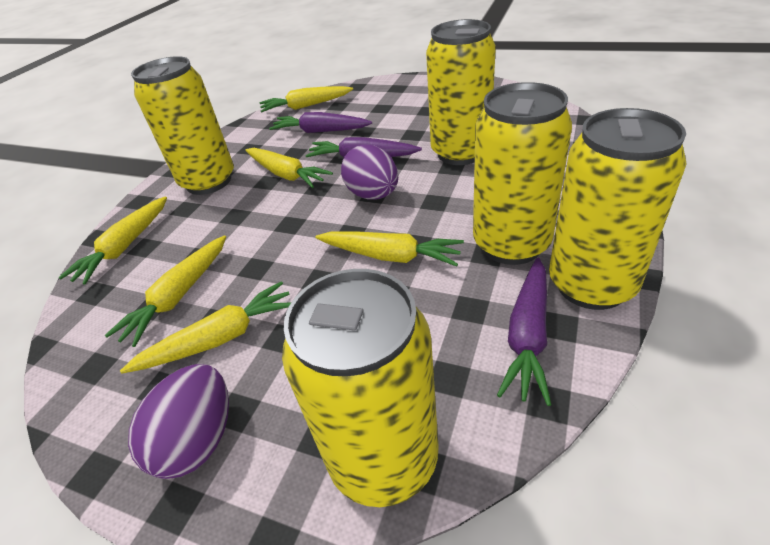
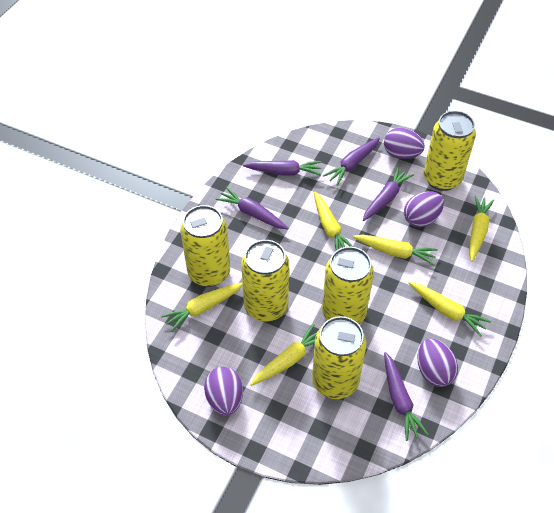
purple carrot: 3 -> 5
purple egg: 2 -> 4

